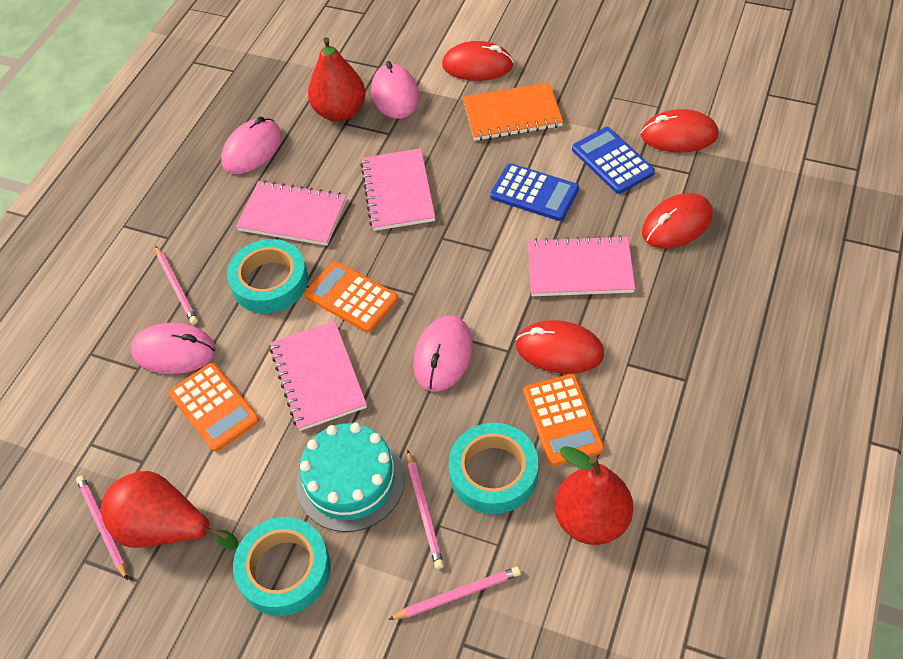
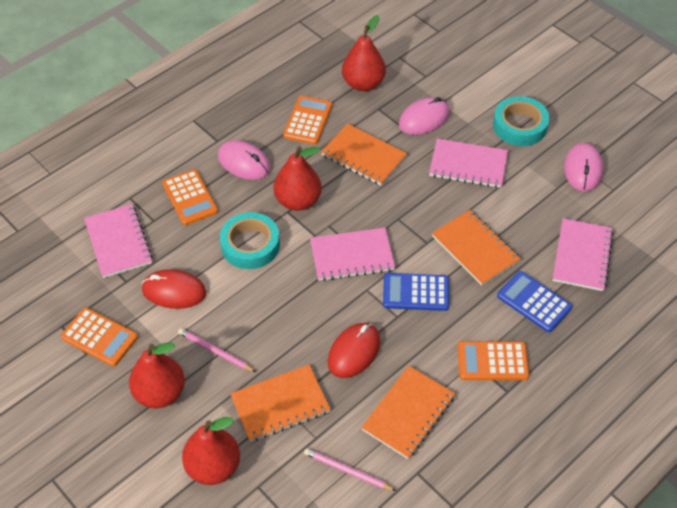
orange calculator: 3 -> 4
orange notebook: 1 -> 4
pink mouse: 4 -> 3
pink pencil: 4 -> 2
red mouse: 4 -> 2
red pear: 3 -> 4
turquoise cake: 1 -> 0
turquoise tape: 3 -> 2

